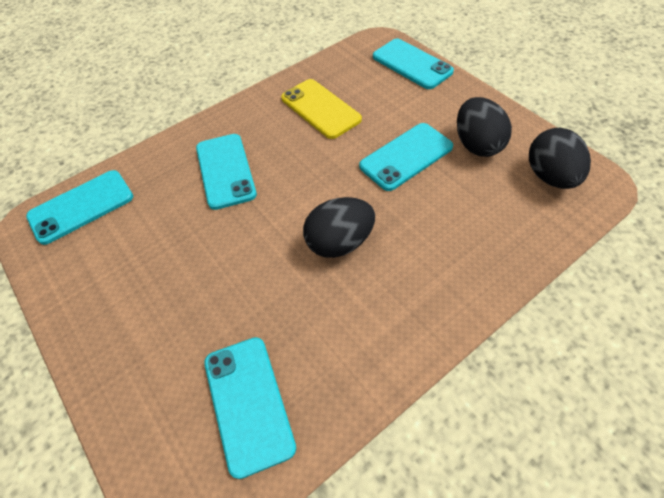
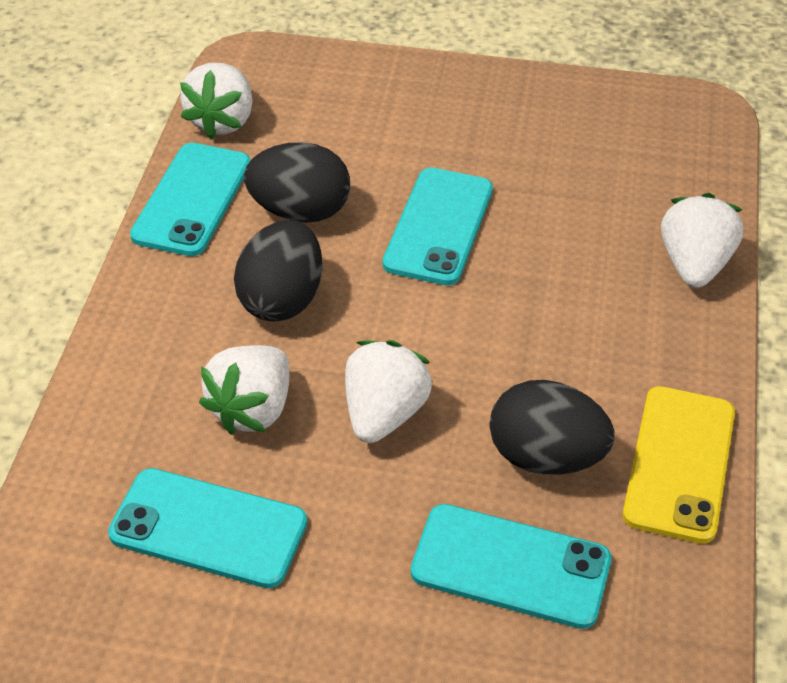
turquoise phone: 5 -> 4
white strawberry: 0 -> 4

